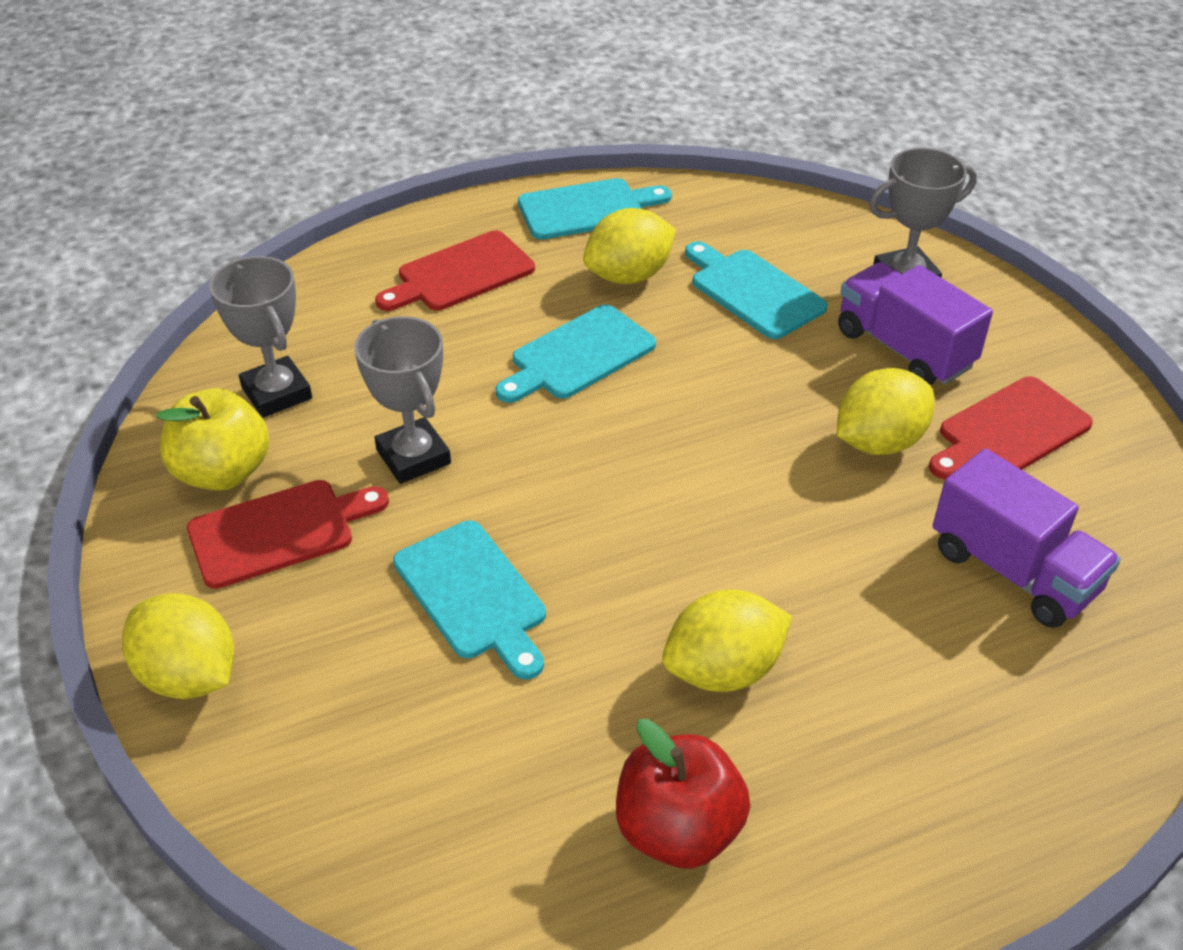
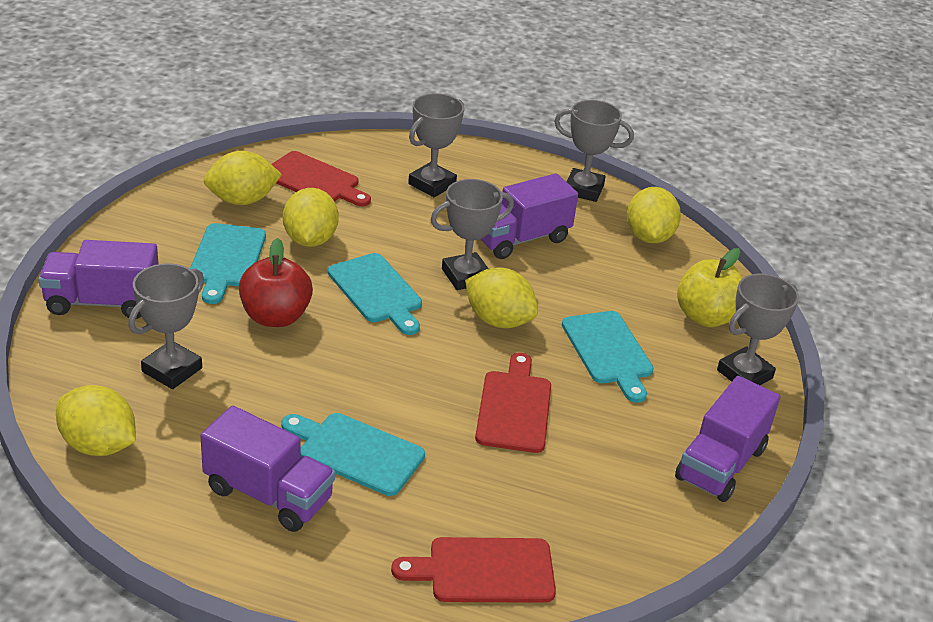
grey trophy: 3 -> 5
purple truck: 2 -> 4
yellow lemon: 4 -> 5

